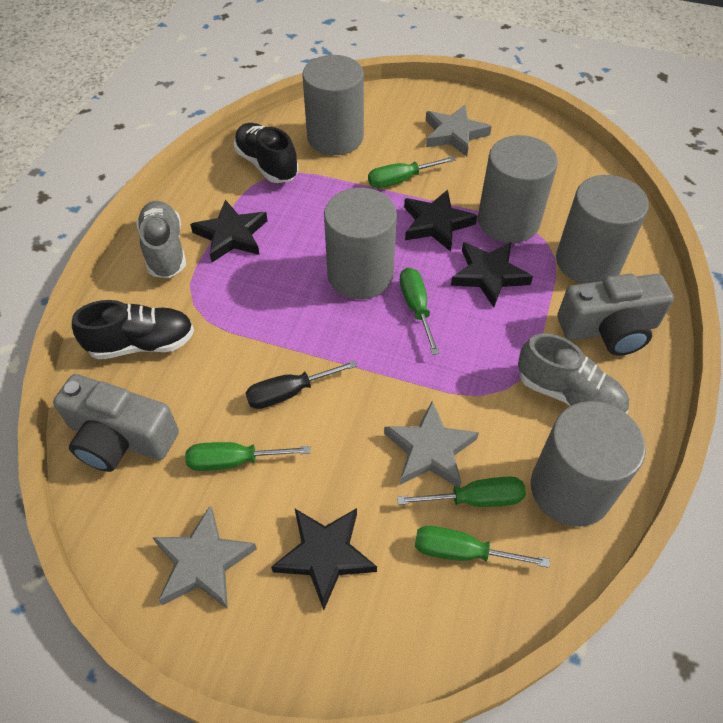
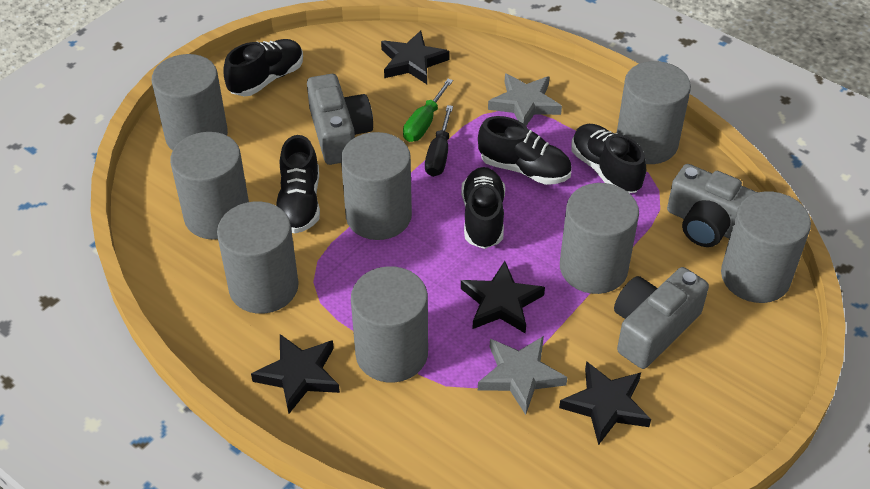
black shoe: 2 -> 5
green screwdriver: 5 -> 1
grey camera: 2 -> 3
grey cylinder: 5 -> 8
grey shoe: 2 -> 0
grey star: 3 -> 2

